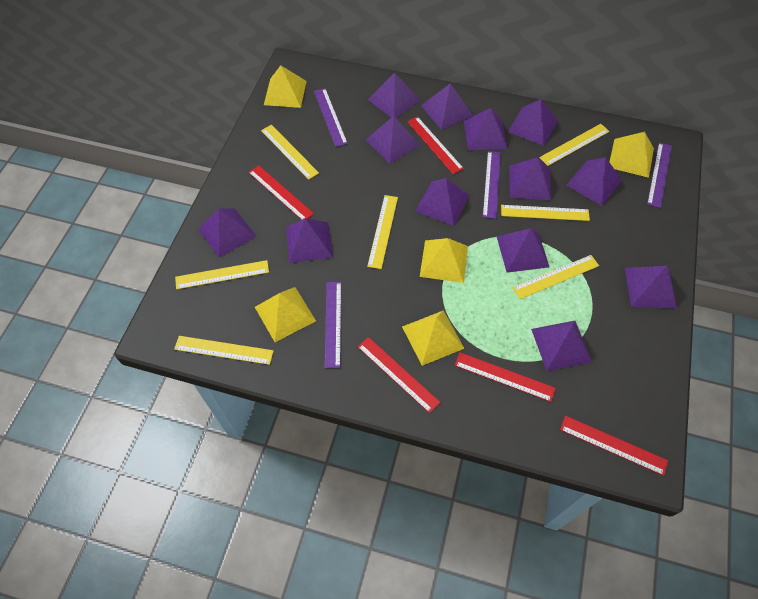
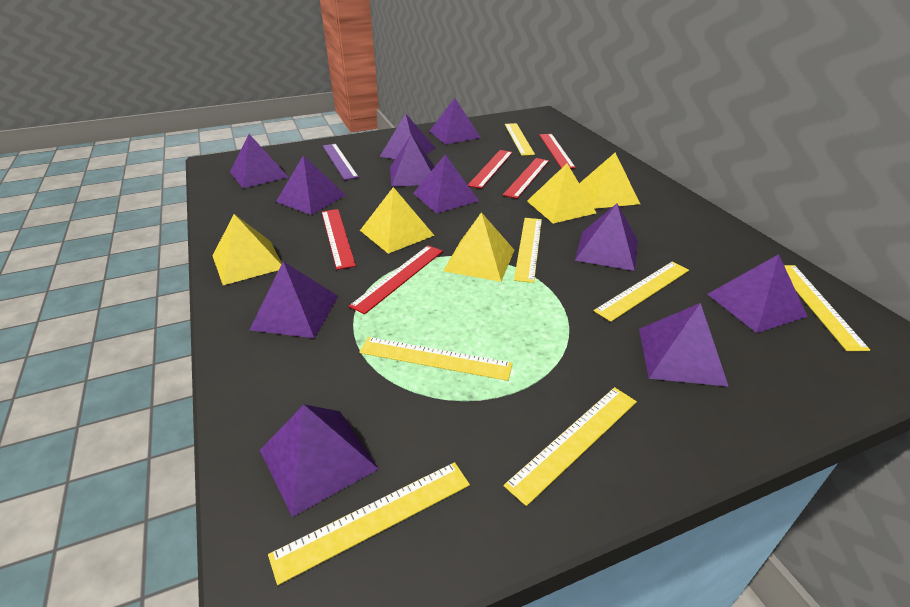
purple pyramid: 13 -> 11
purple ruler: 4 -> 1

